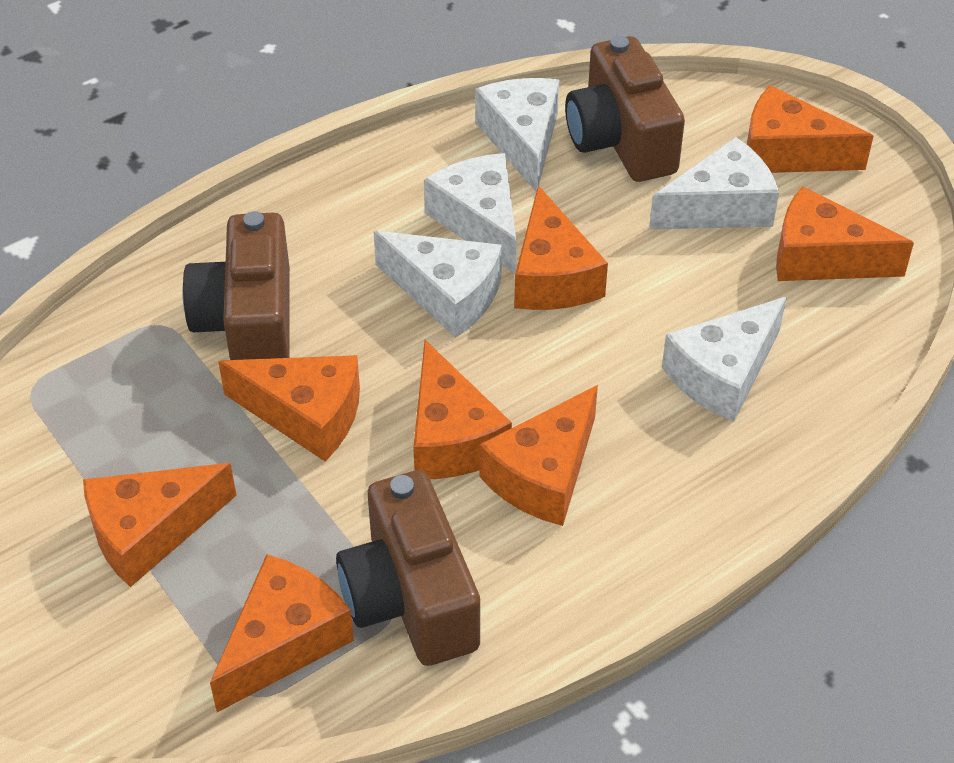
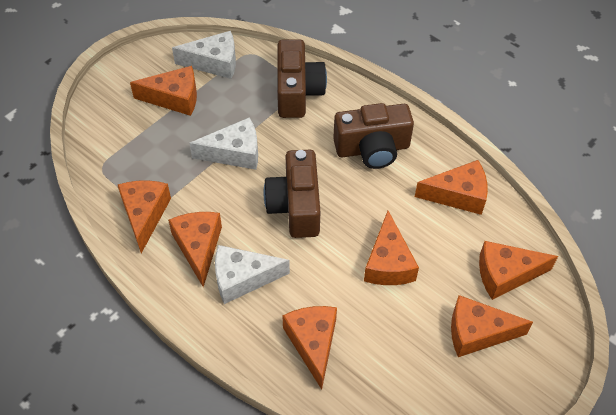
white cheese: 5 -> 3

